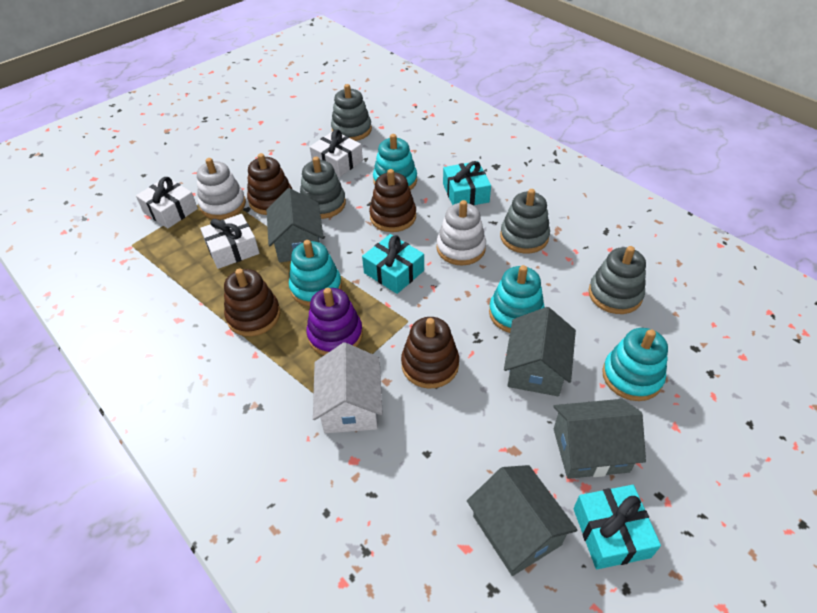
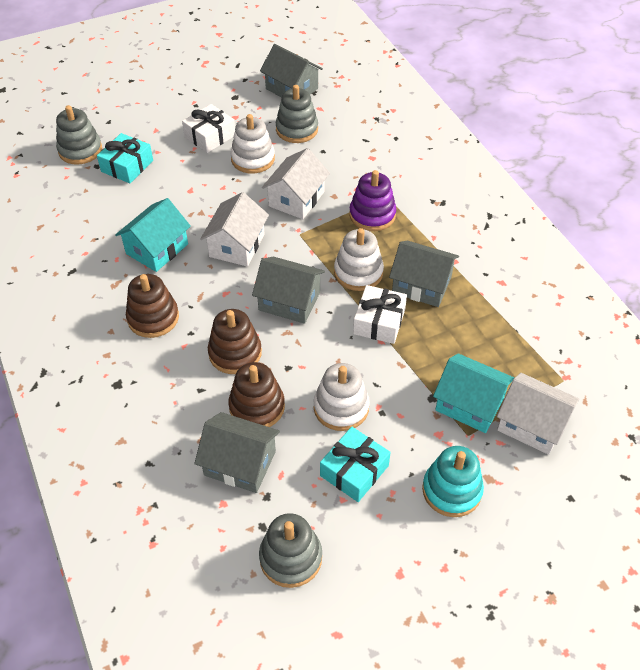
brown stacking toy: 4 -> 3
grey stacking toy: 4 -> 3
turquoise gift: 3 -> 2
turquoise house: 0 -> 2
turquoise stacking toy: 4 -> 1
white gift: 3 -> 2
white house: 1 -> 3
white stacking toy: 2 -> 3

